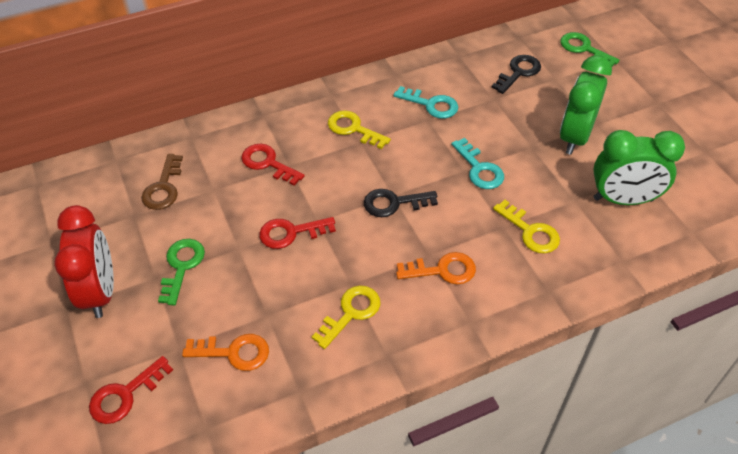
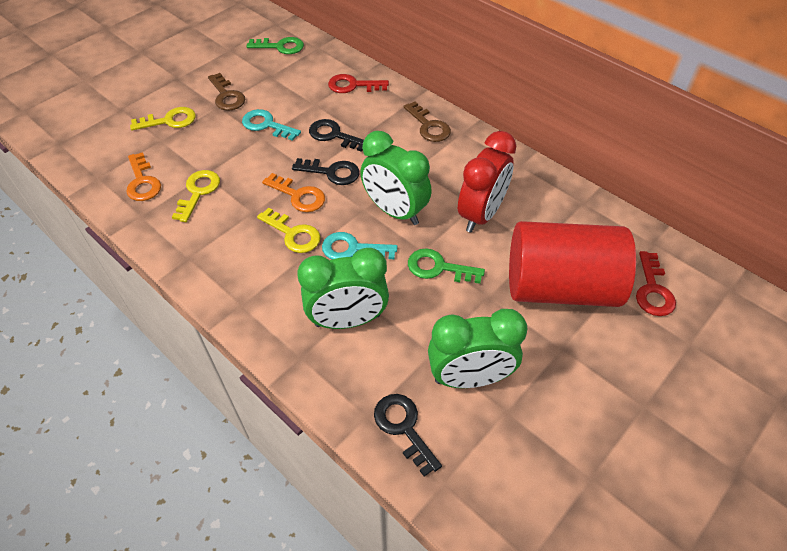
black key: 2 -> 3
brown key: 1 -> 2
green clock: 2 -> 3
red cylinder: 0 -> 1
red key: 3 -> 2

